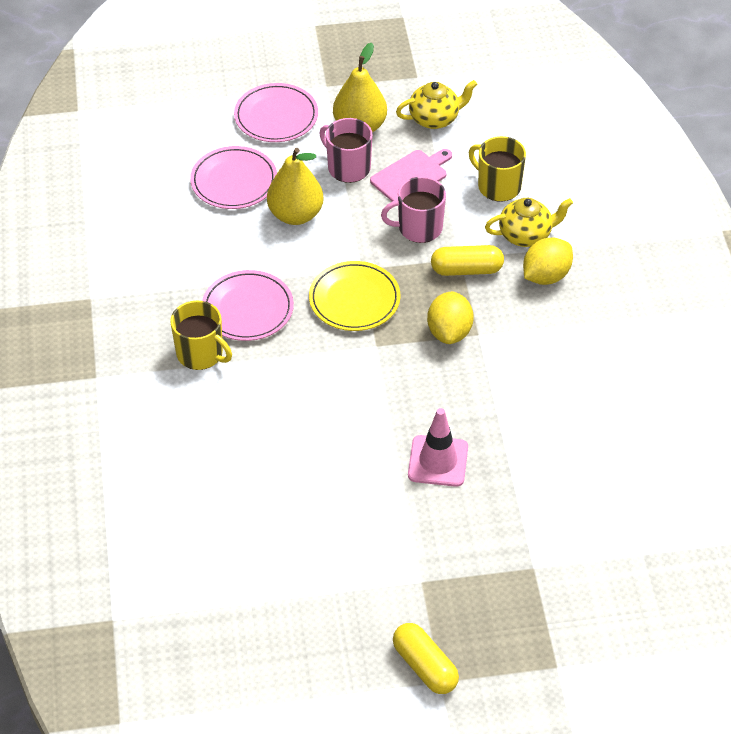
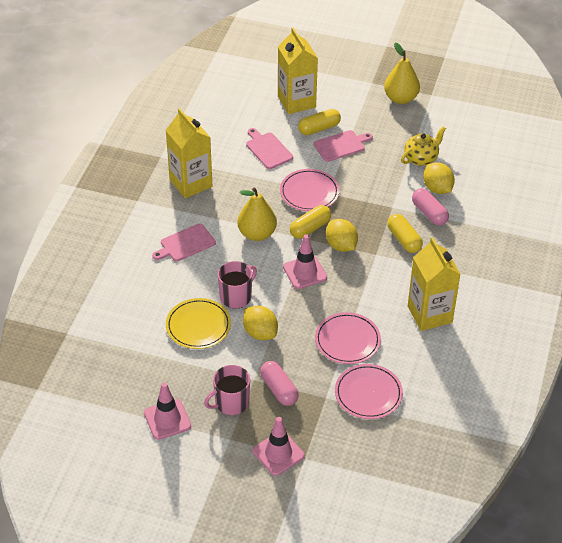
pink capsule: 0 -> 2
pink cutting board: 1 -> 3
pink traffic cone: 1 -> 3
yellow capsule: 2 -> 3
yellow carton: 0 -> 3
yellow lemon: 2 -> 3
yellow mug: 2 -> 0
yellow teapot: 2 -> 1

